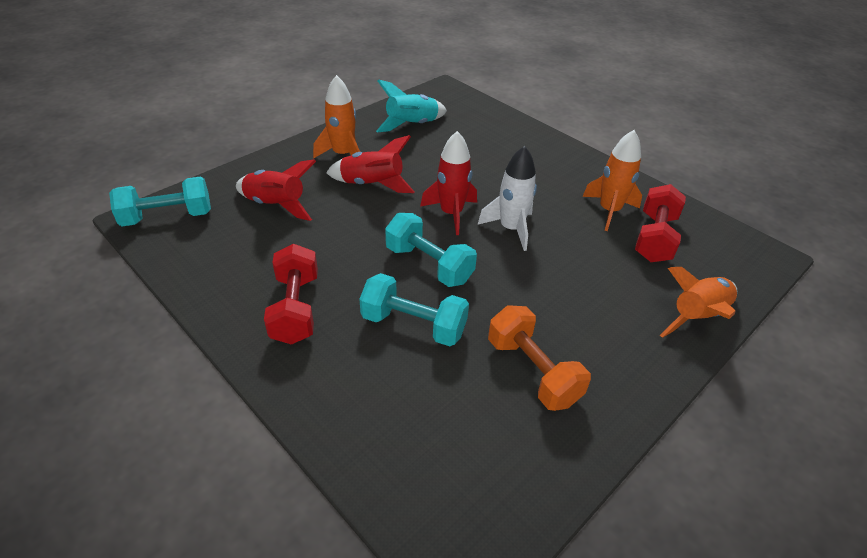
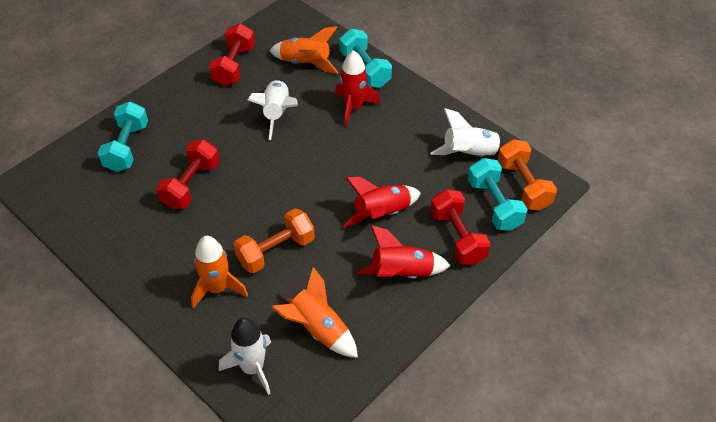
orange dumbbell: 1 -> 2
red dumbbell: 2 -> 3
turquoise rocket: 1 -> 0
white rocket: 1 -> 3

